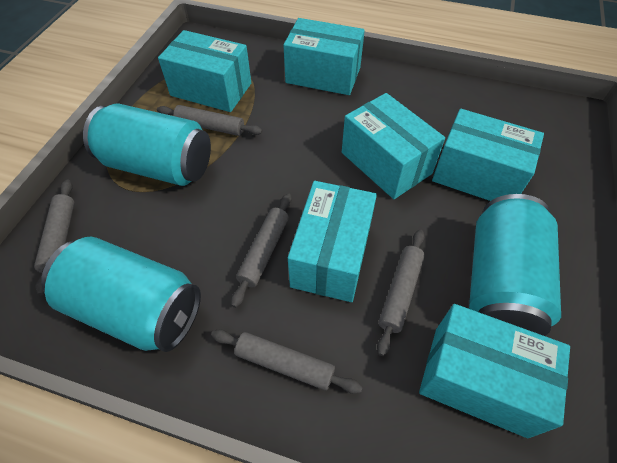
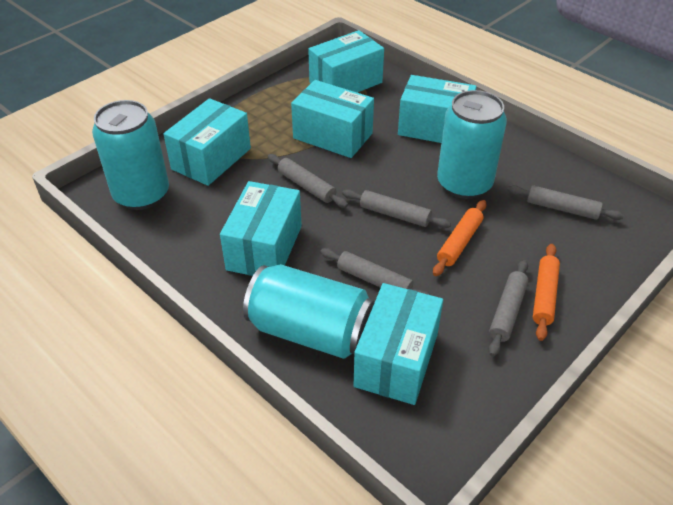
orange rolling pin: 0 -> 2

